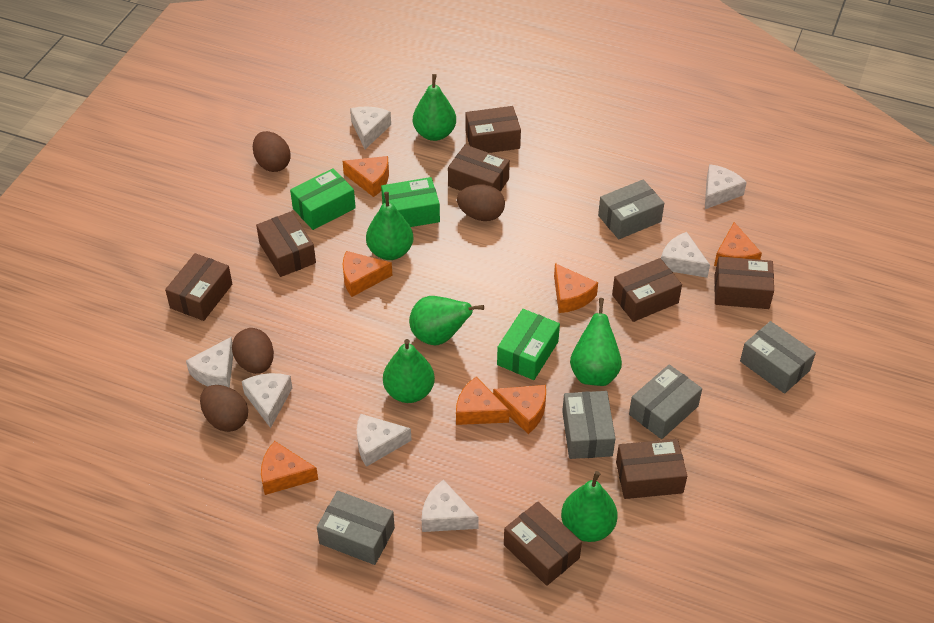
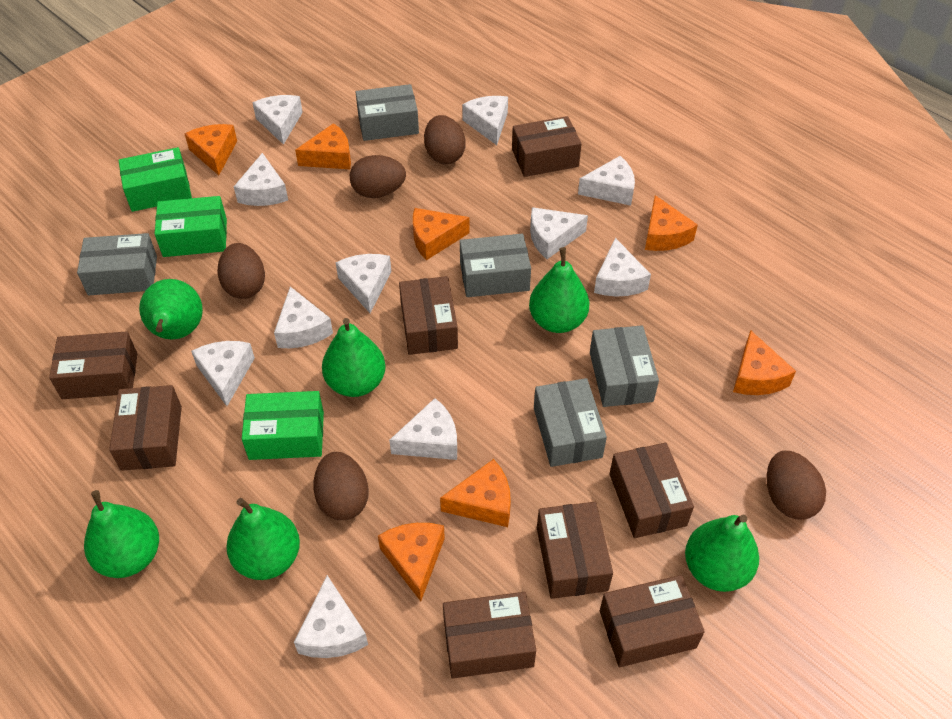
brown egg: 4 -> 5
white cheese: 7 -> 11

